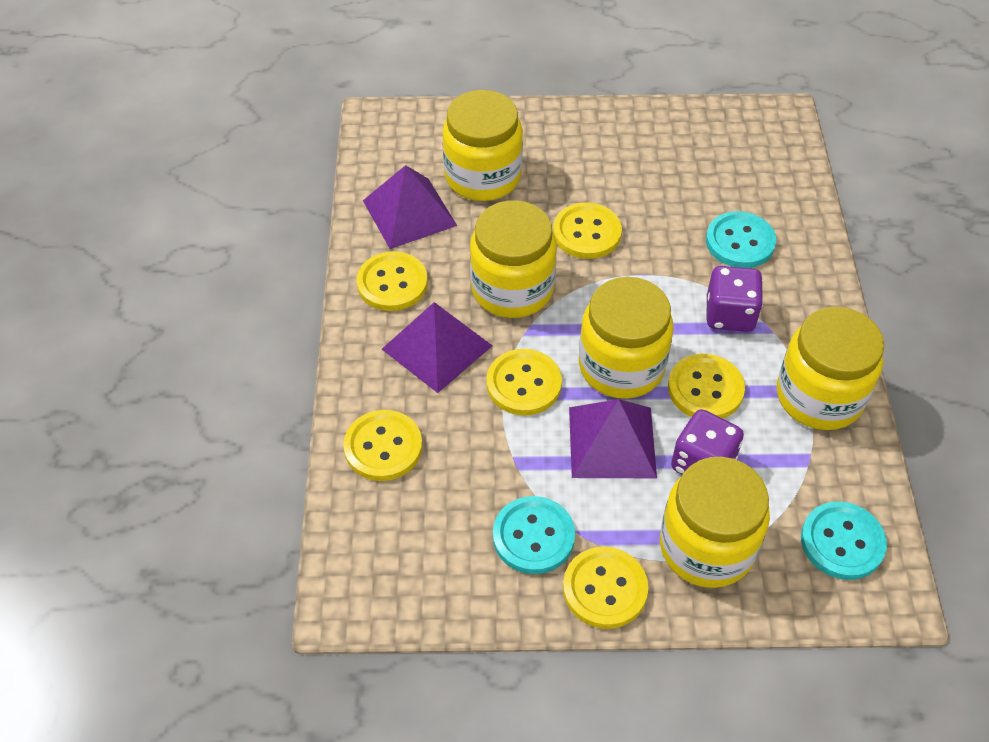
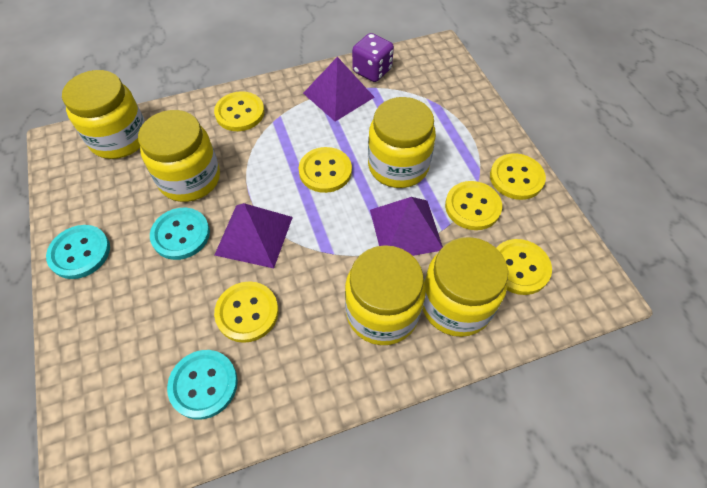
purple dice: 2 -> 1

